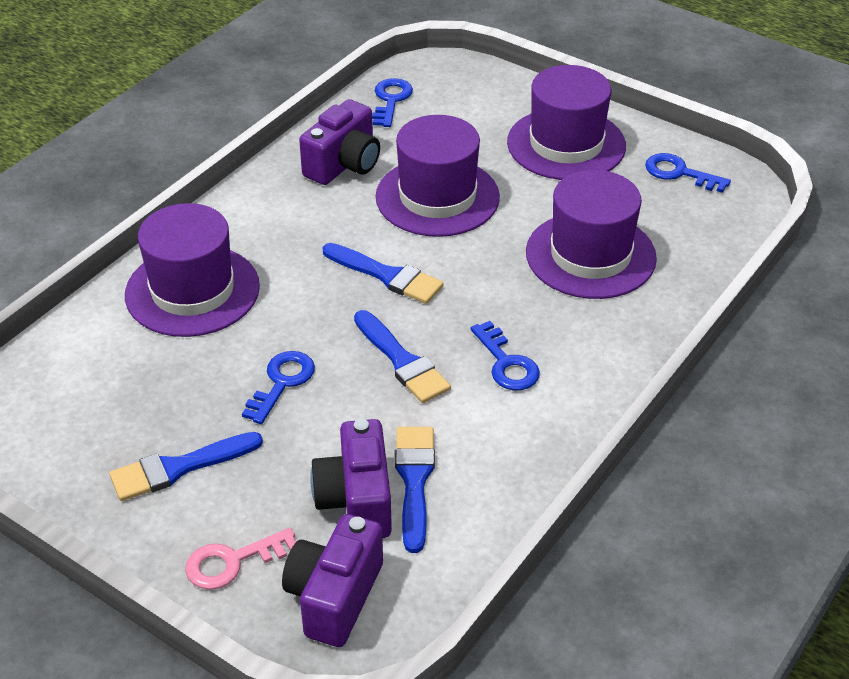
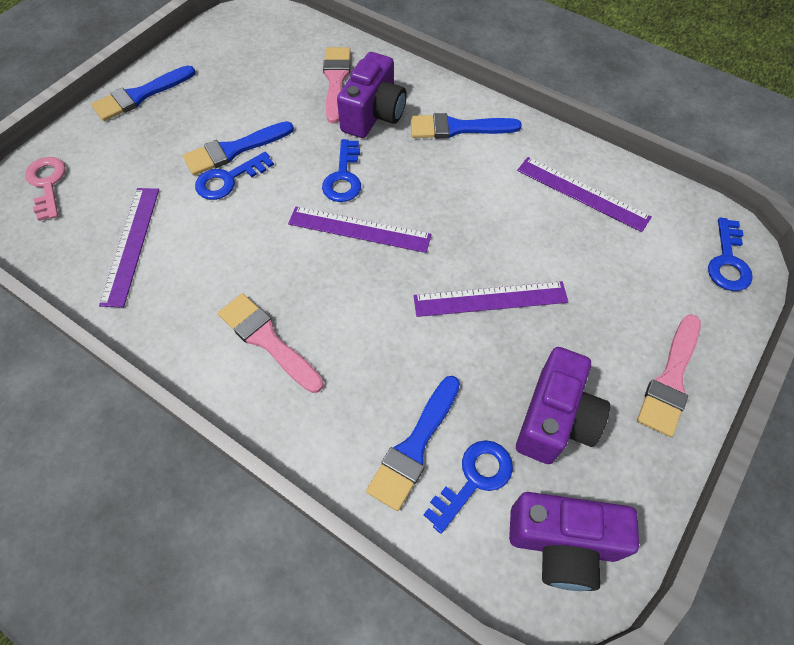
pink brush: 0 -> 3
purple hat: 4 -> 0
purple ruler: 0 -> 4

